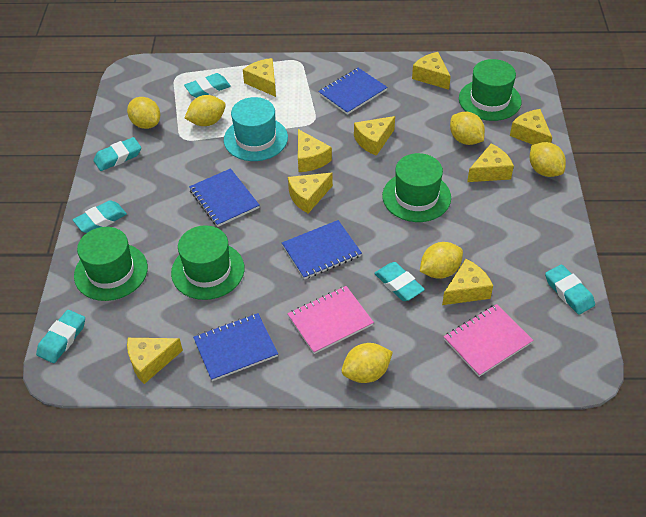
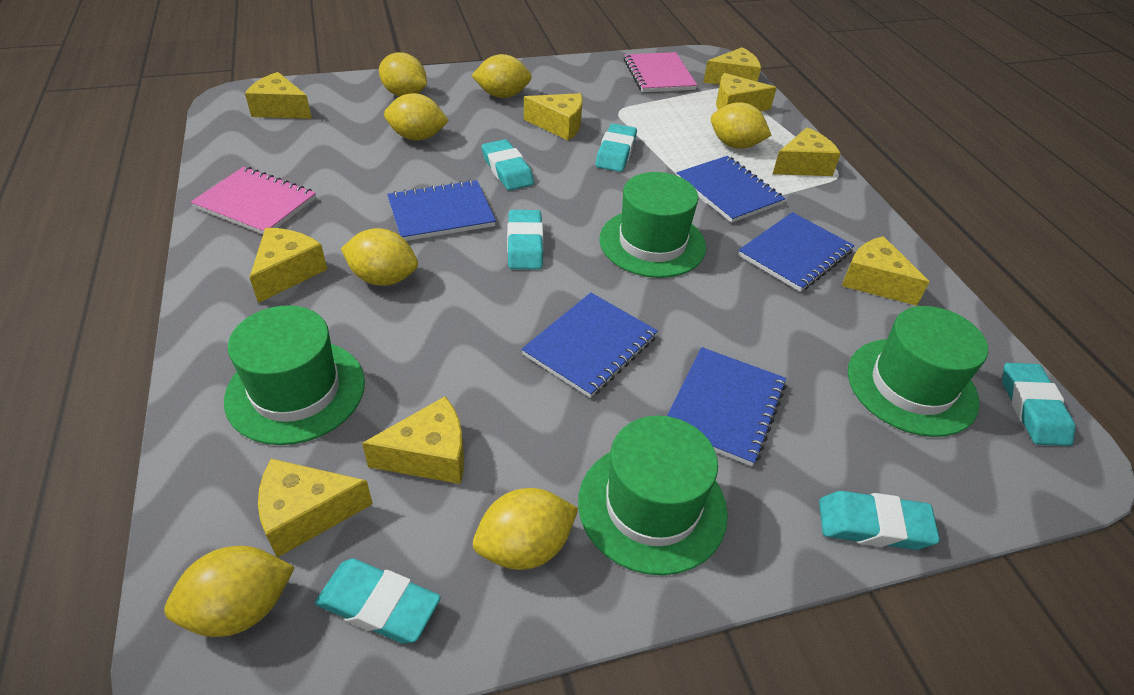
blue notebook: 4 -> 5
turquoise hat: 1 -> 0
yellow lemon: 6 -> 7

